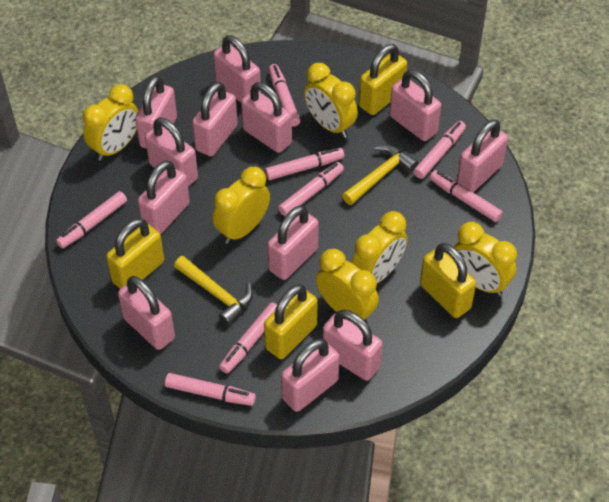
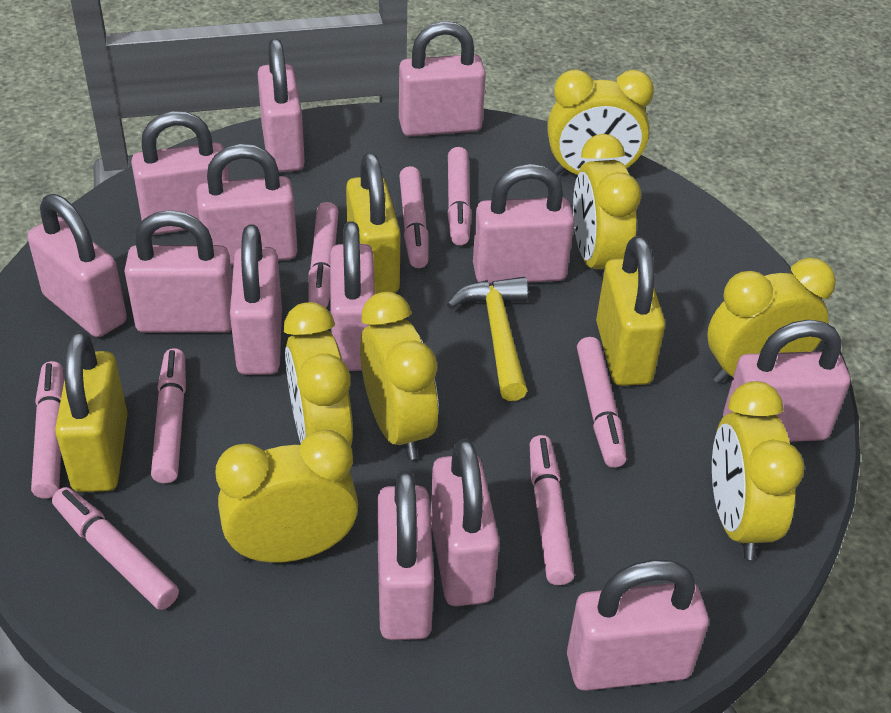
pink padlock: 12 -> 13
yellow clock: 6 -> 7
yellow hammer: 2 -> 1
yellow padlock: 4 -> 3

